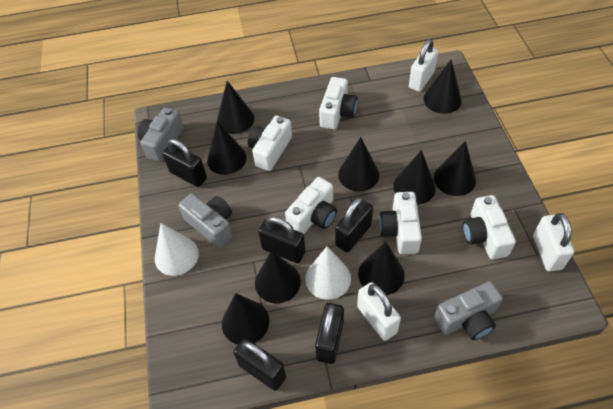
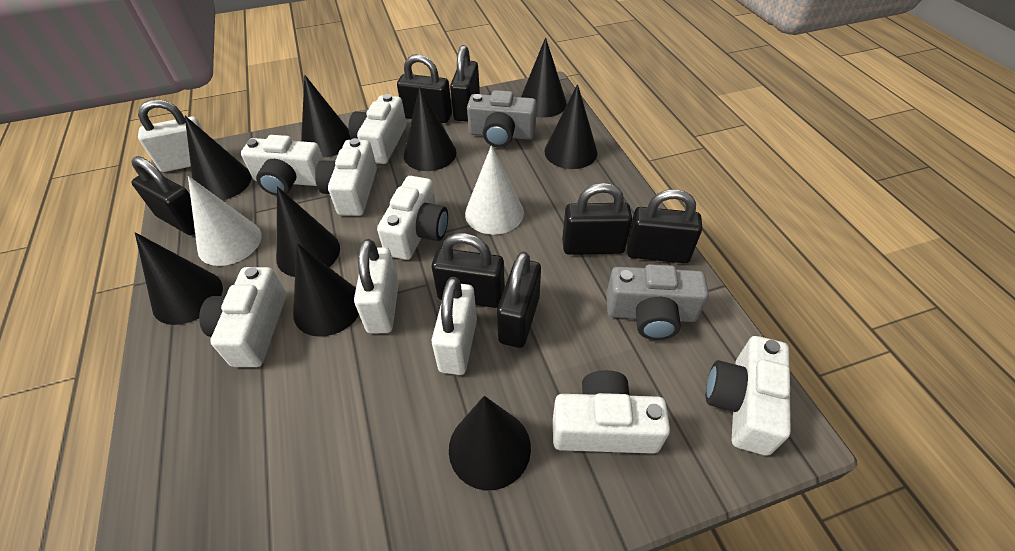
black padlock: 5 -> 7
grey camera: 3 -> 2
white camera: 5 -> 7

